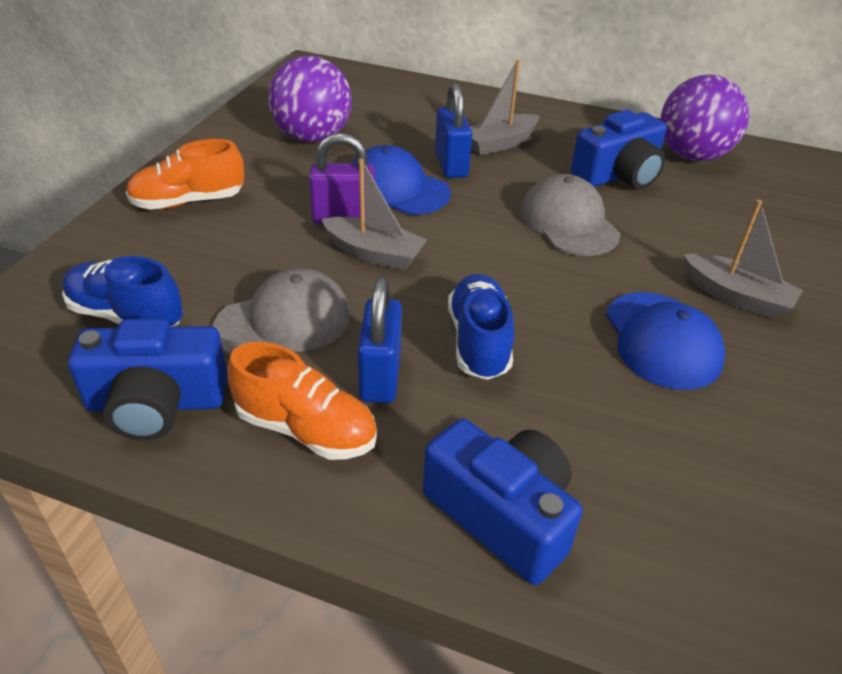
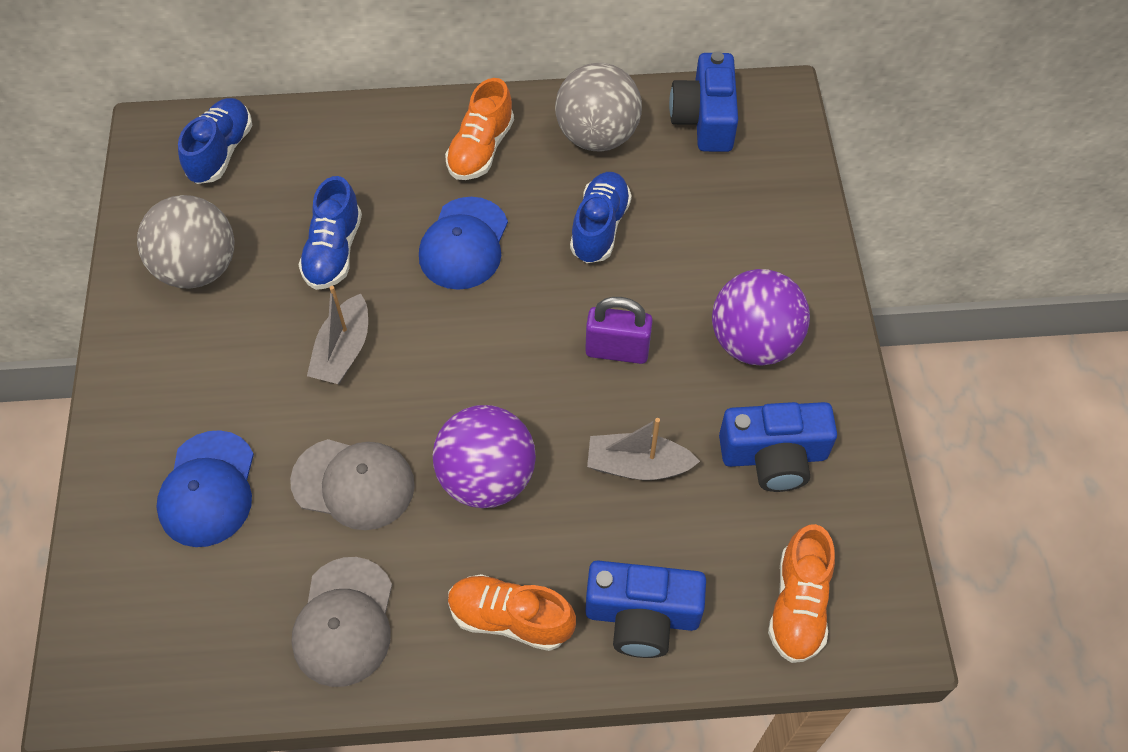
blue padlock: 2 -> 0
blue shoe: 2 -> 3
grey ball: 0 -> 2
grey boat: 3 -> 2
orange shoe: 2 -> 3

